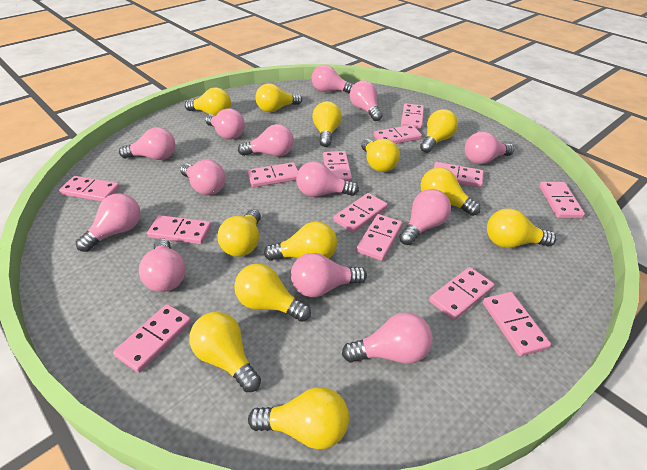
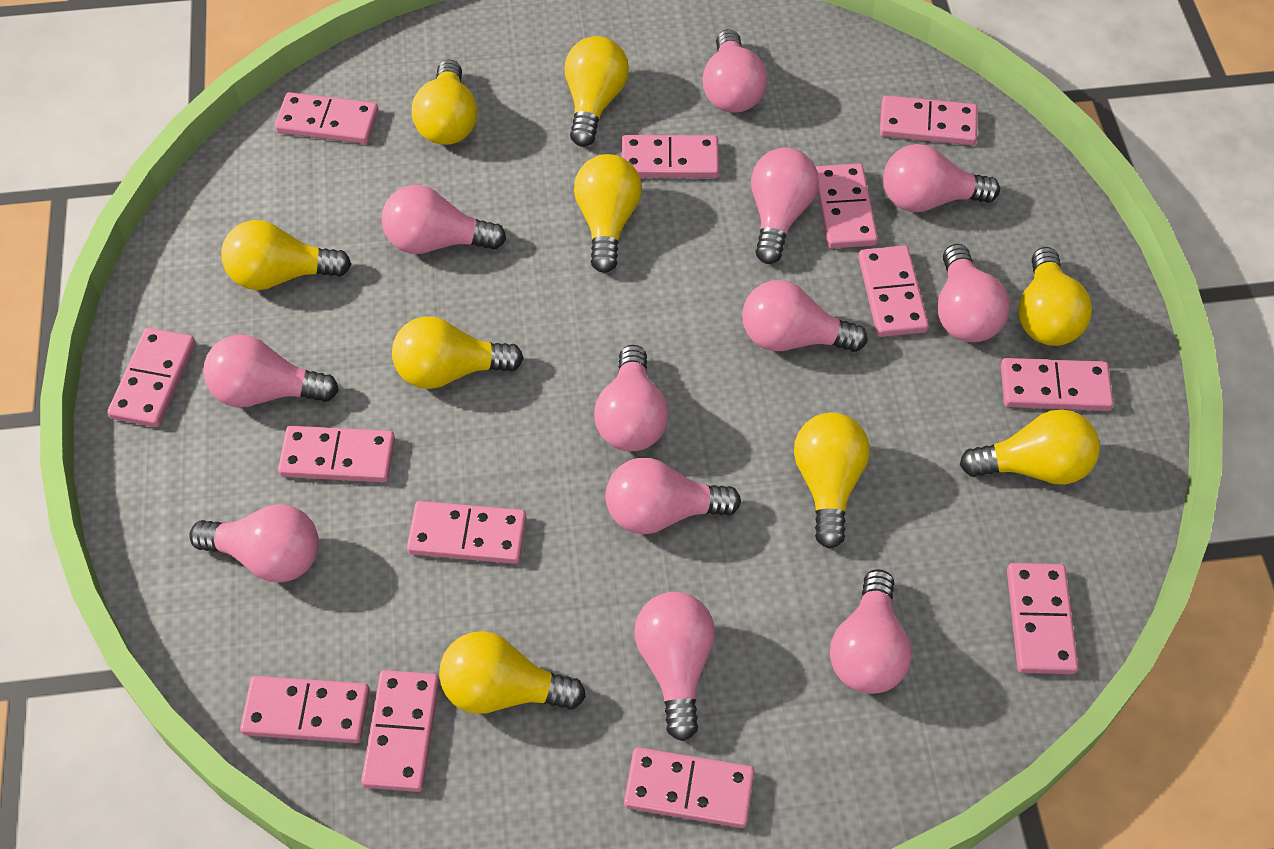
pink light bulb: 13 -> 12
yellow light bulb: 12 -> 9

